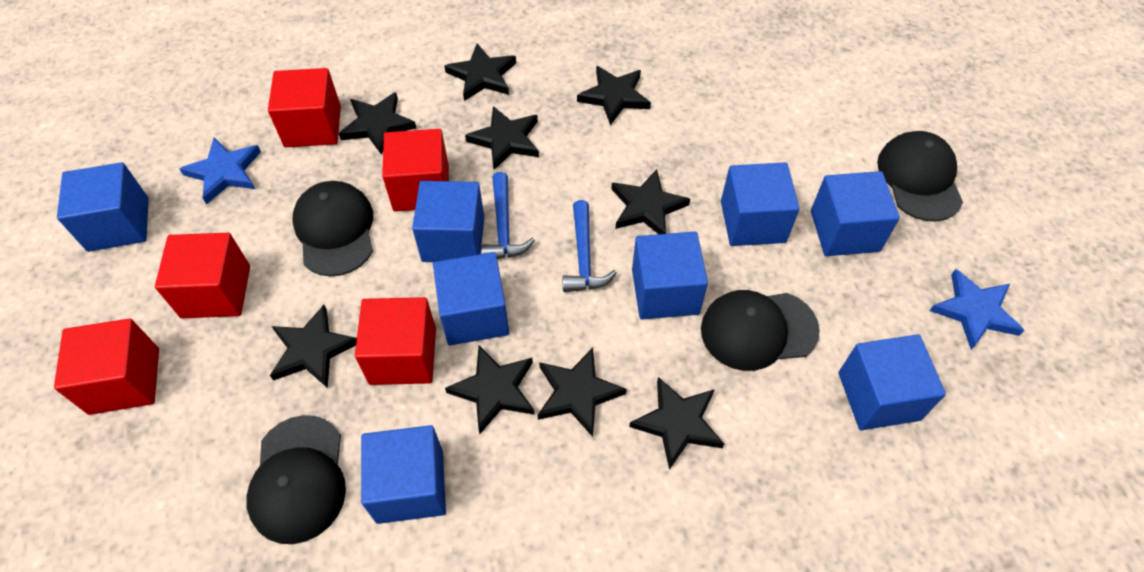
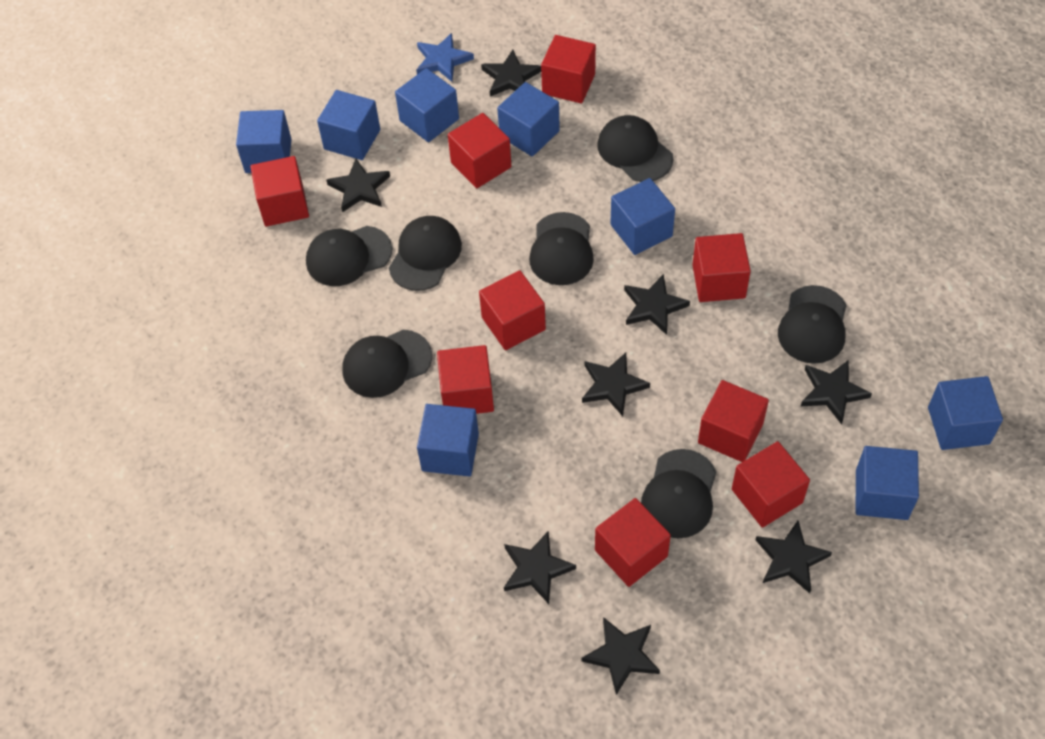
black cap: 4 -> 7
black star: 9 -> 8
blue hammer: 2 -> 0
blue star: 2 -> 1
red cube: 5 -> 9

